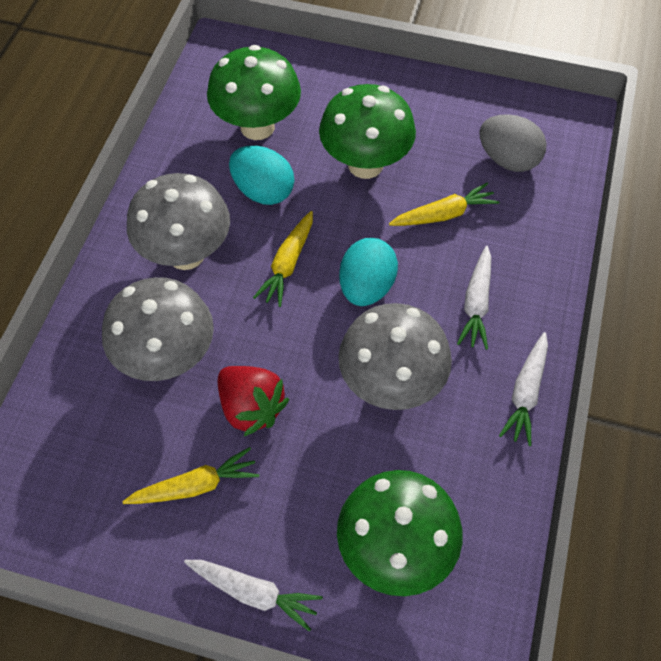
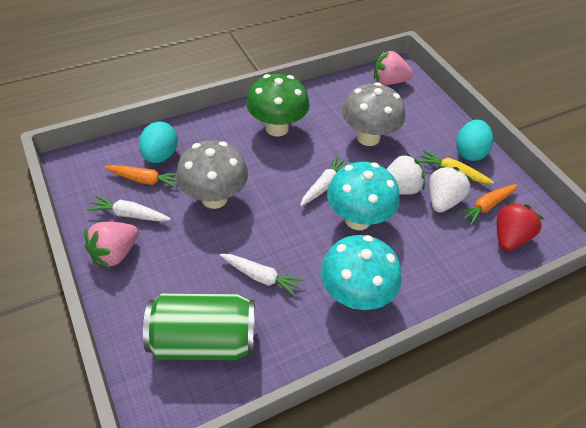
green can: 0 -> 1
green mushroom: 3 -> 1
grey egg: 1 -> 0
grey mushroom: 3 -> 2
orange carrot: 0 -> 2
pink strawberry: 0 -> 2
turquoise mushroom: 0 -> 2
white strawberry: 0 -> 2
yellow carrot: 3 -> 1

